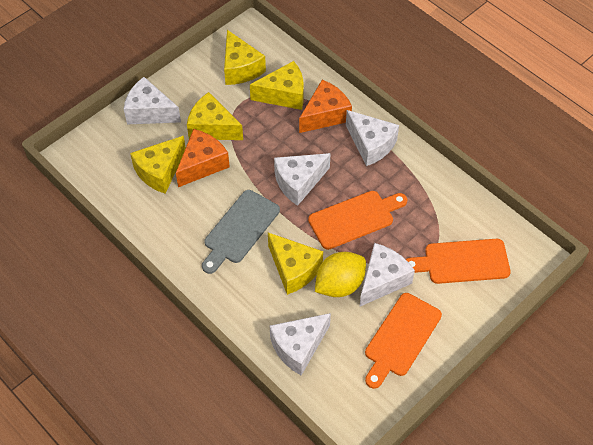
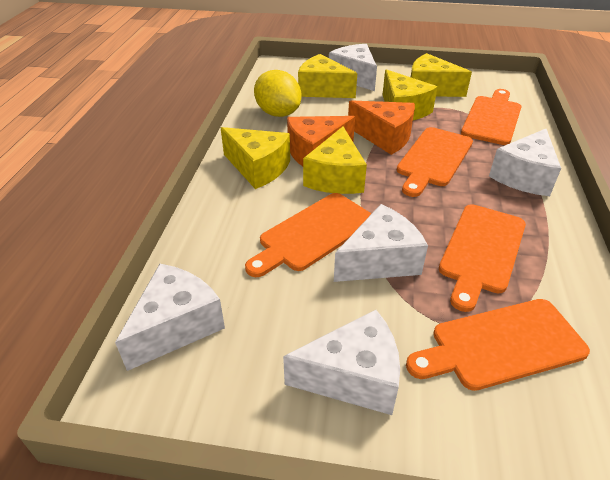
grey cutting board: 1 -> 0
orange cutting board: 3 -> 5

